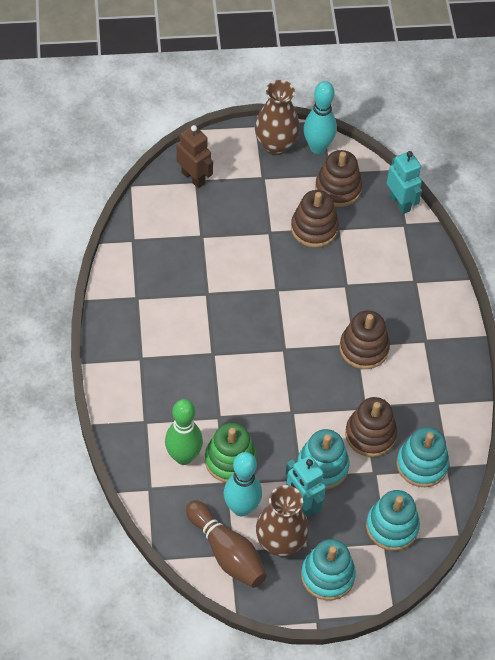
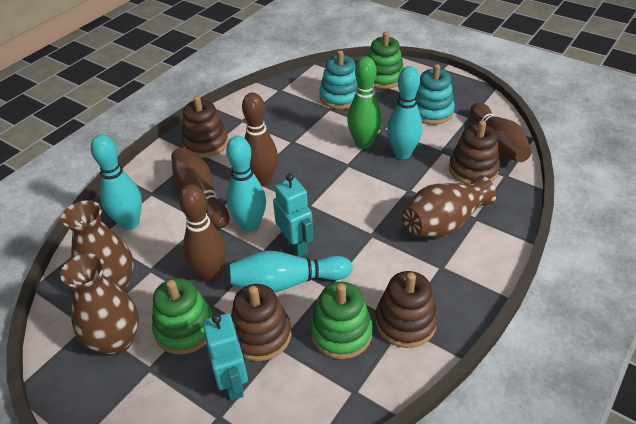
brown bowling pin: 1 -> 4
brown robot: 1 -> 0
brown vase: 2 -> 3
green stacking toy: 1 -> 3
turquoise bowling pin: 2 -> 4
turquoise stacking toy: 4 -> 2

